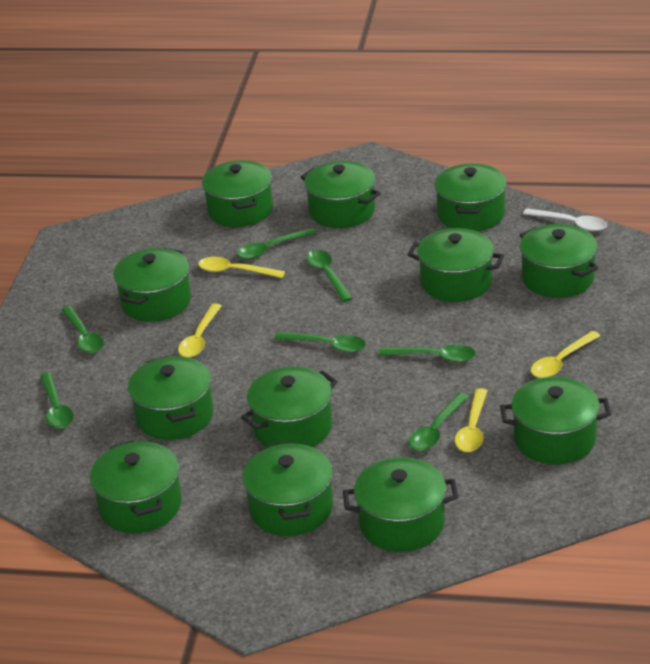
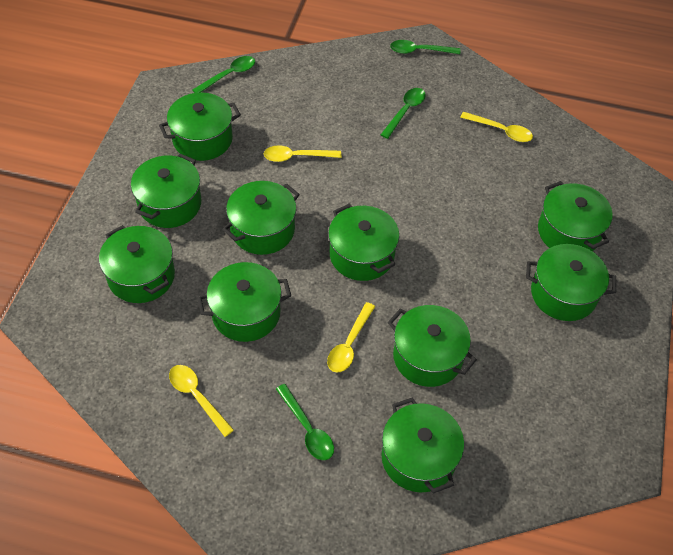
green pot: 12 -> 10
green spoon: 7 -> 4
white spoon: 1 -> 0

